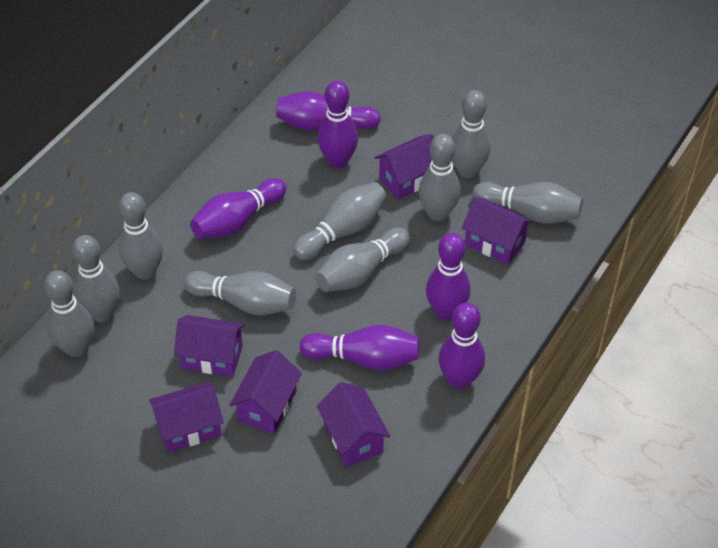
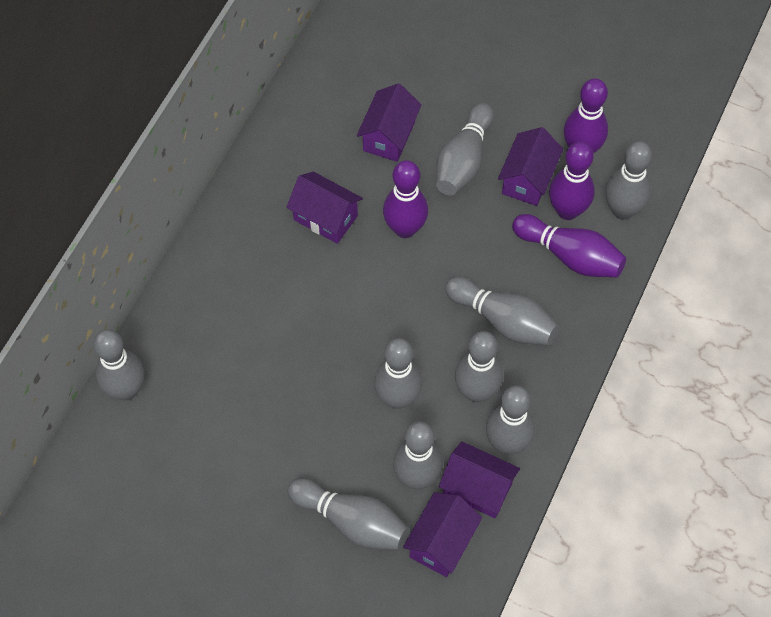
purple bowling pin: 6 -> 4
purple house: 6 -> 5

